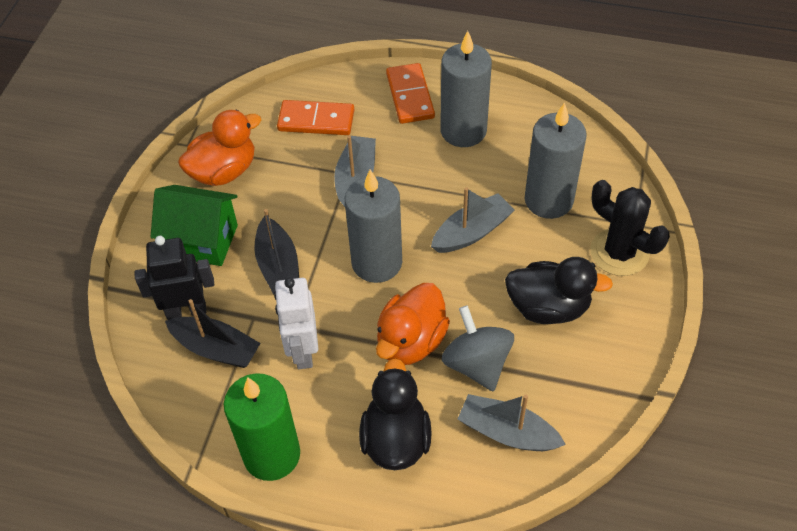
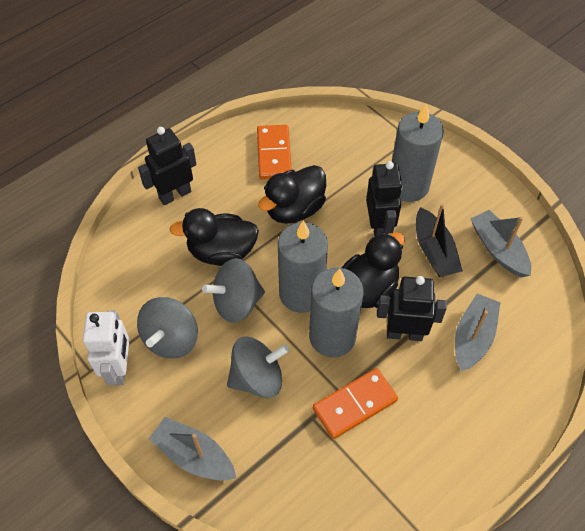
black boat: 2 -> 1
black cactus: 1 -> 0
black duck: 2 -> 3
black robot: 1 -> 3
green candle: 1 -> 0
green house: 1 -> 0
grey spinning top: 1 -> 3
orange duck: 2 -> 0

